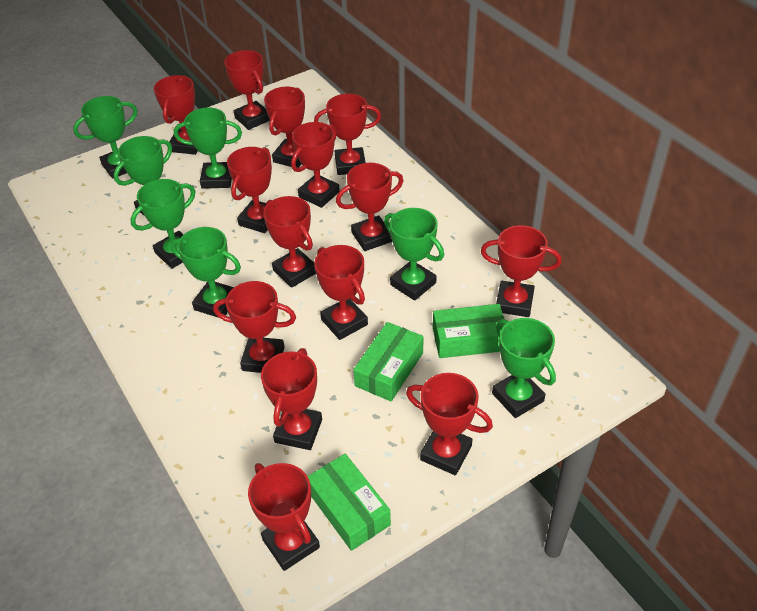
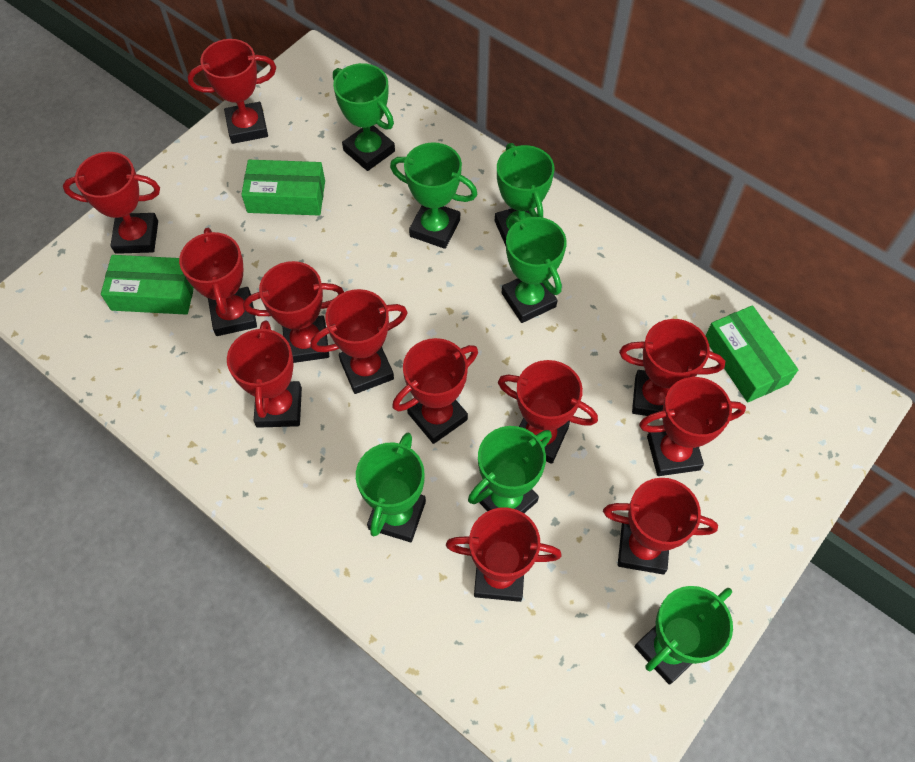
red trophy: 14 -> 12

